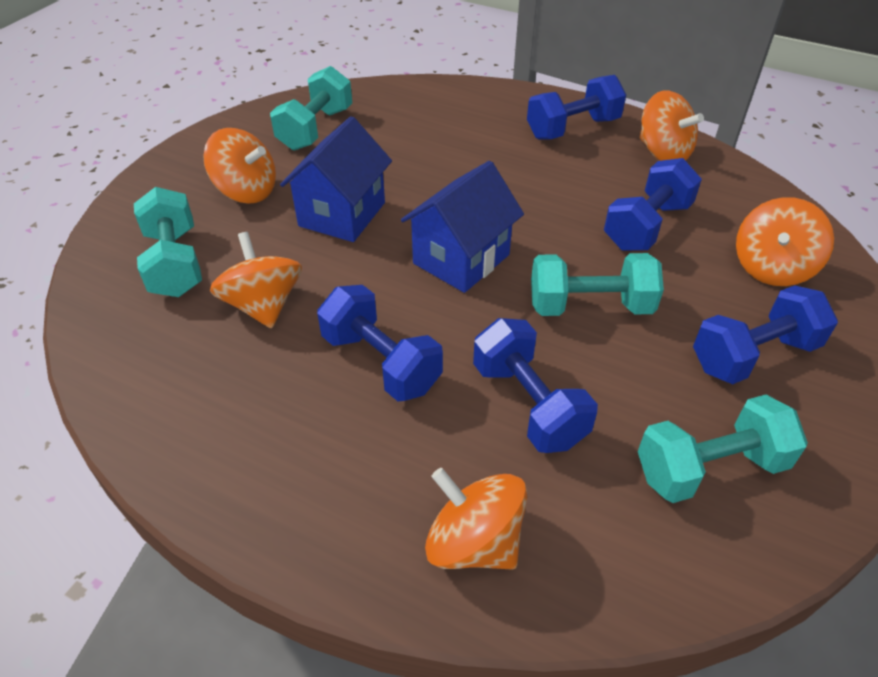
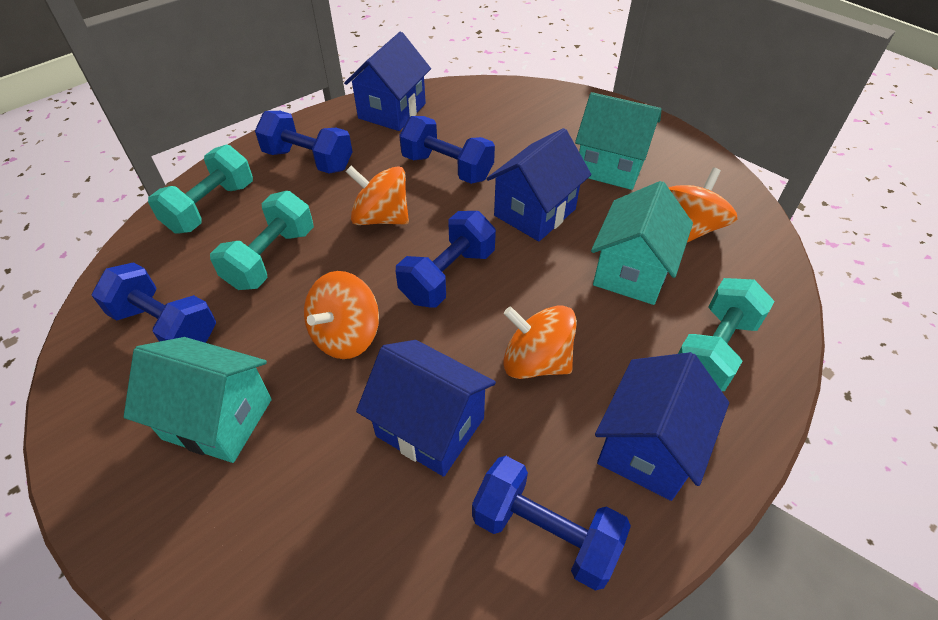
blue house: 2 -> 4
orange spinning top: 5 -> 4
turquoise dumbbell: 4 -> 3
turquoise house: 0 -> 3

